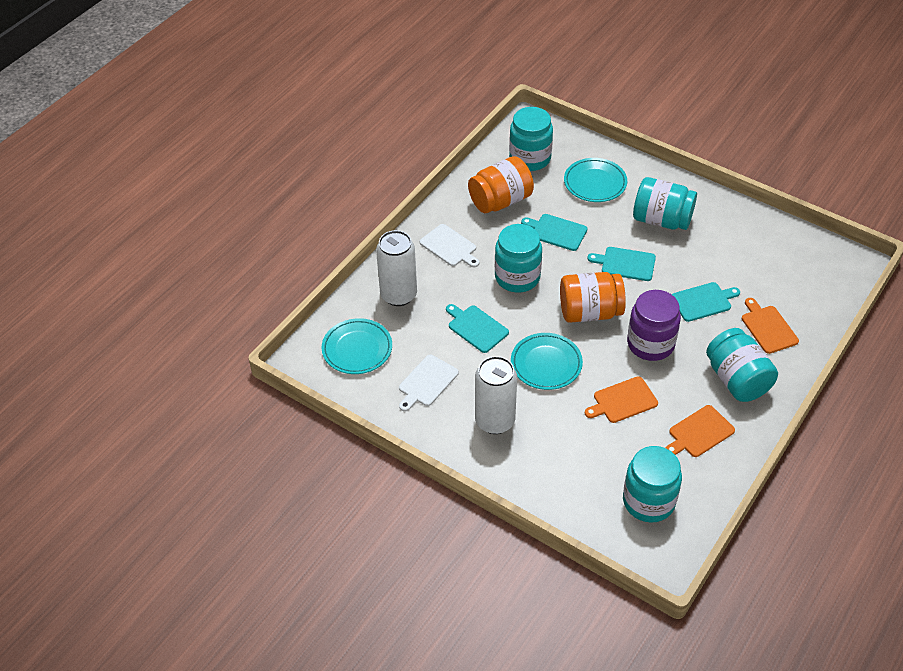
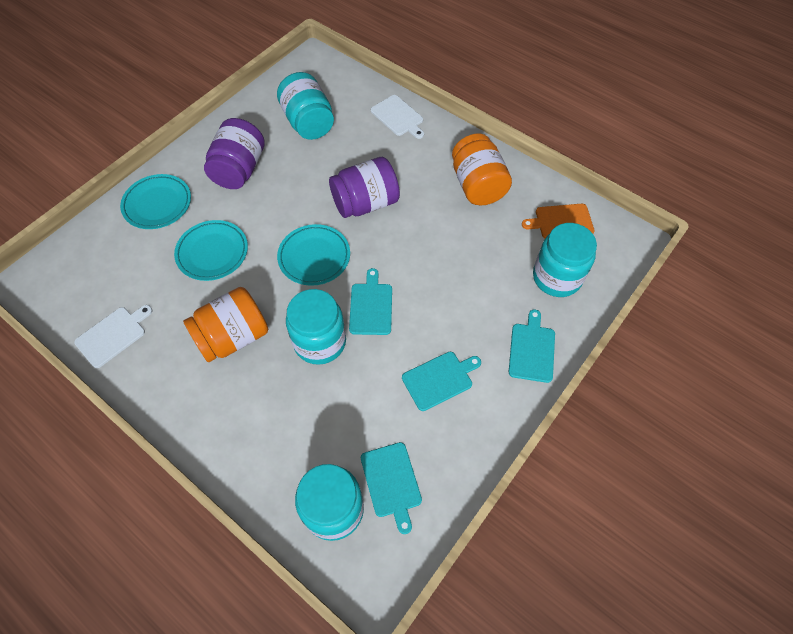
orange cutting board: 3 -> 1
purple jar: 1 -> 2
turquoise jar: 5 -> 4
white can: 2 -> 0

